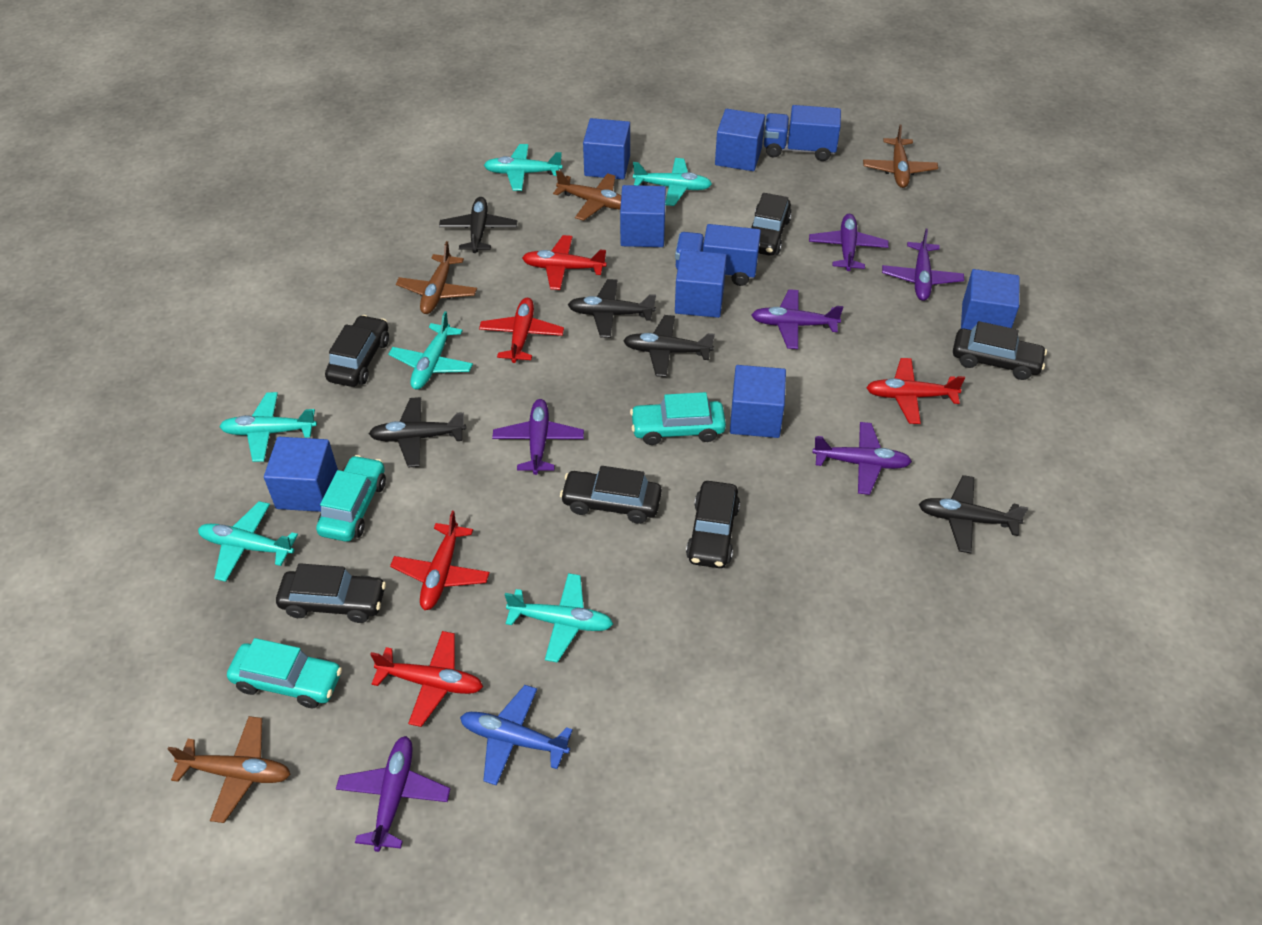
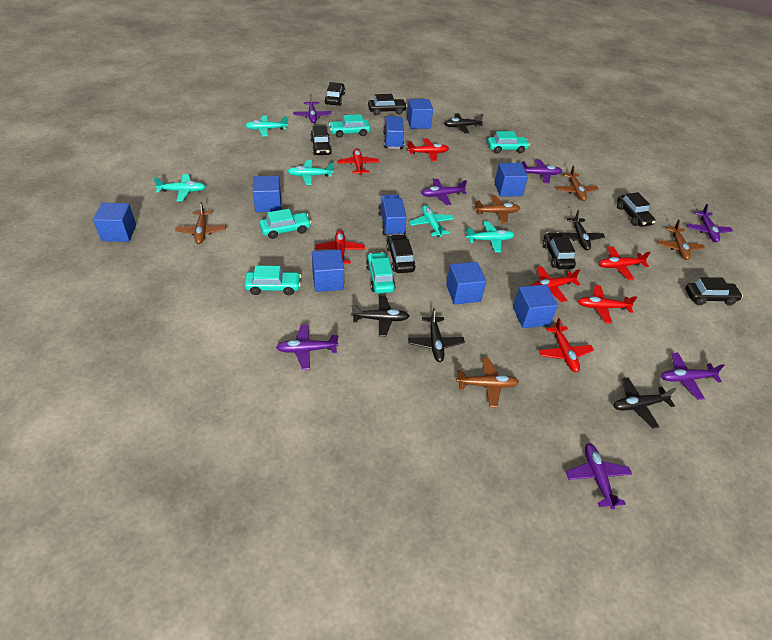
black car: 6 -> 7
blue plane: 1 -> 0
brown plane: 4 -> 5
purple plane: 6 -> 7
red plane: 5 -> 7
turquoise car: 3 -> 5
turquoise plane: 6 -> 5

